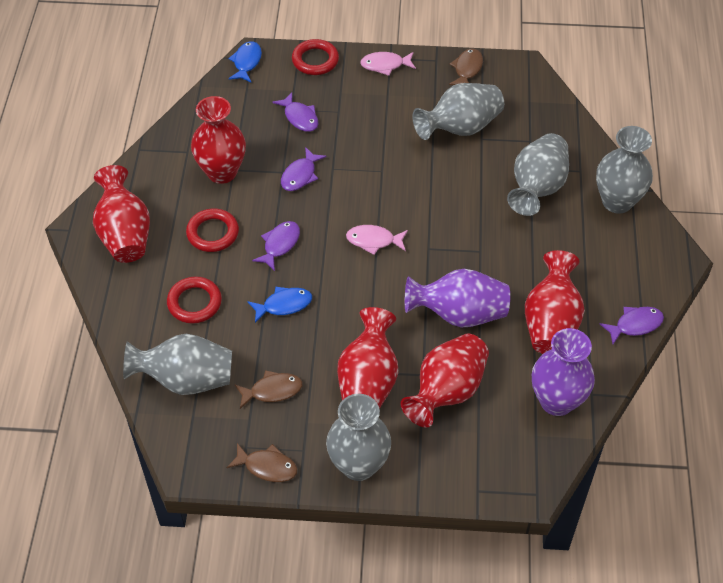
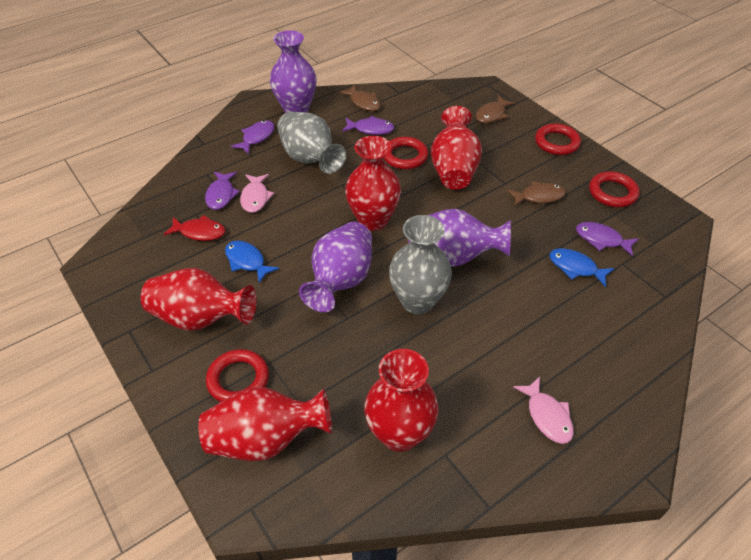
grey vase: 5 -> 2
purple vase: 2 -> 3
red fish: 0 -> 1
red ring: 3 -> 4

